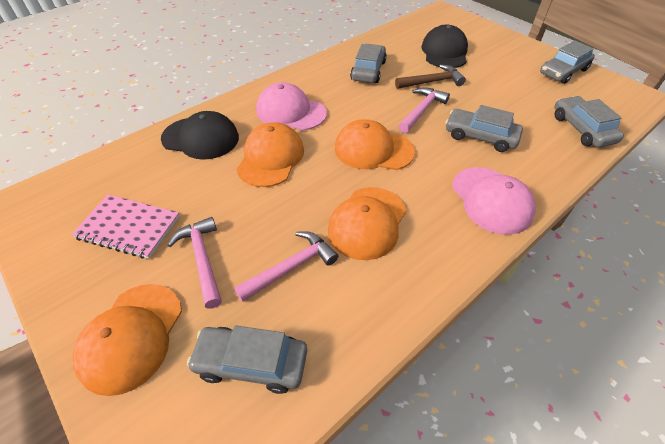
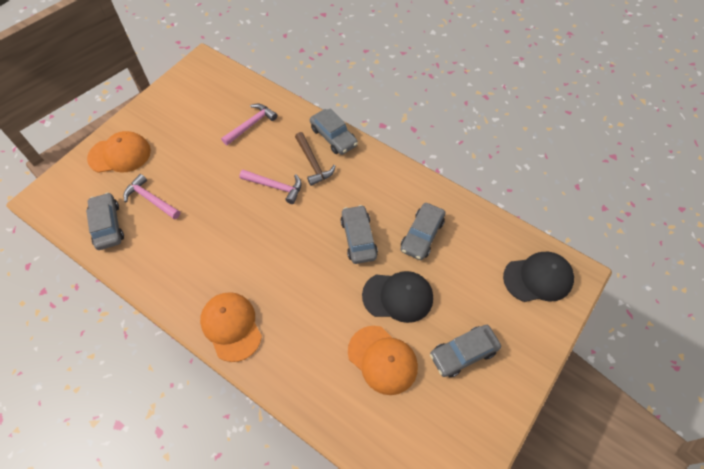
orange cap: 4 -> 3
pink cap: 2 -> 0
pink notebook: 1 -> 0

